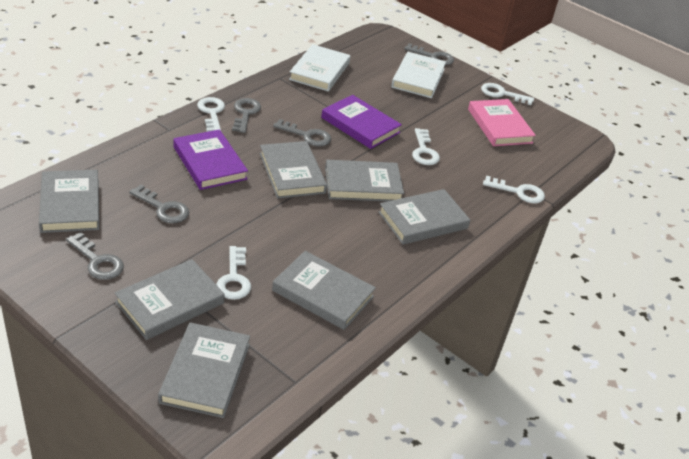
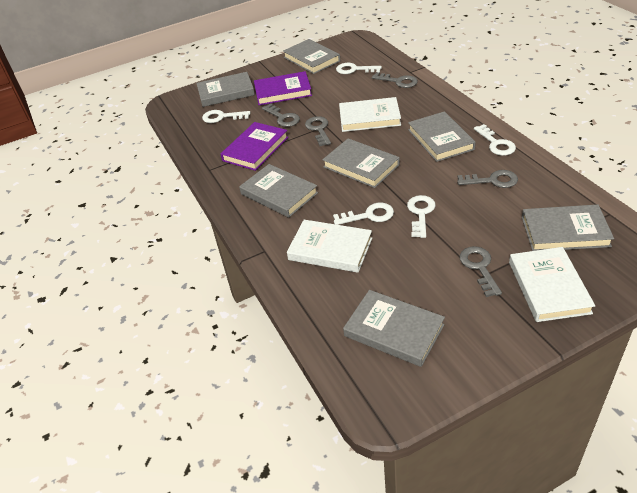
pink book: 1 -> 0
white book: 2 -> 3

